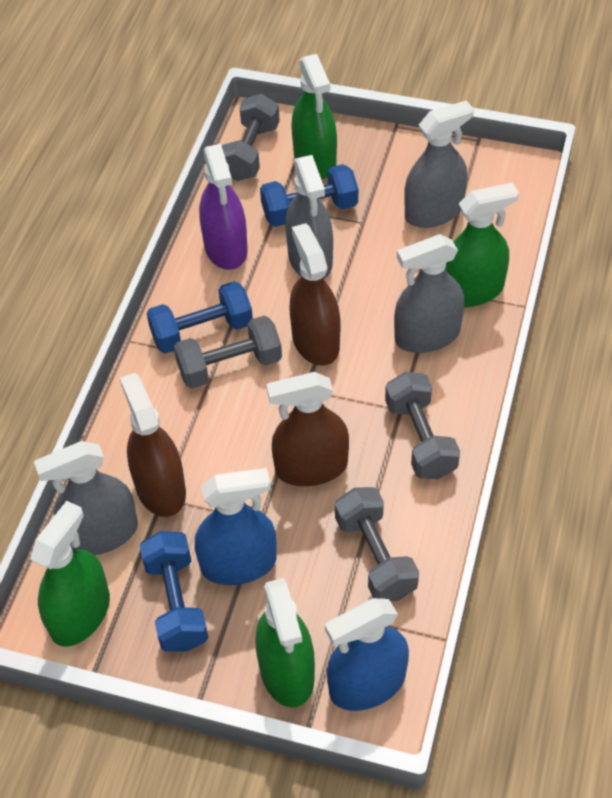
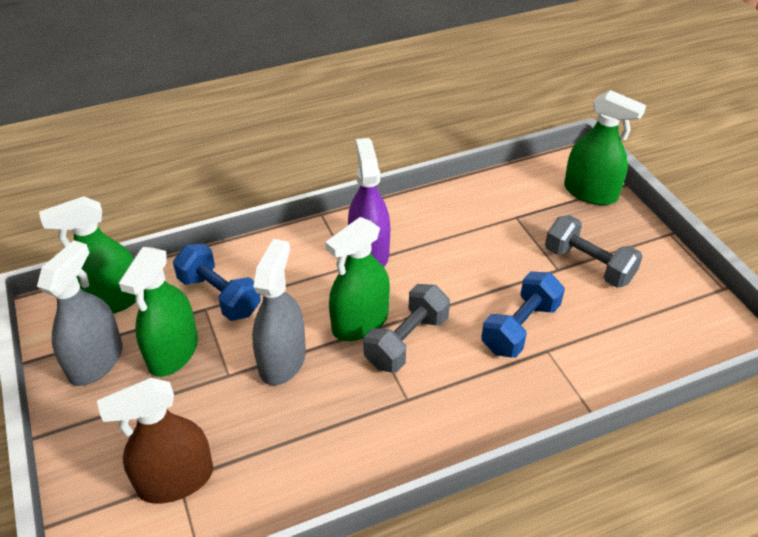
blue dumbbell: 3 -> 2
blue spray bottle: 2 -> 0
brown spray bottle: 3 -> 1
grey dumbbell: 4 -> 2
grey spray bottle: 4 -> 2

